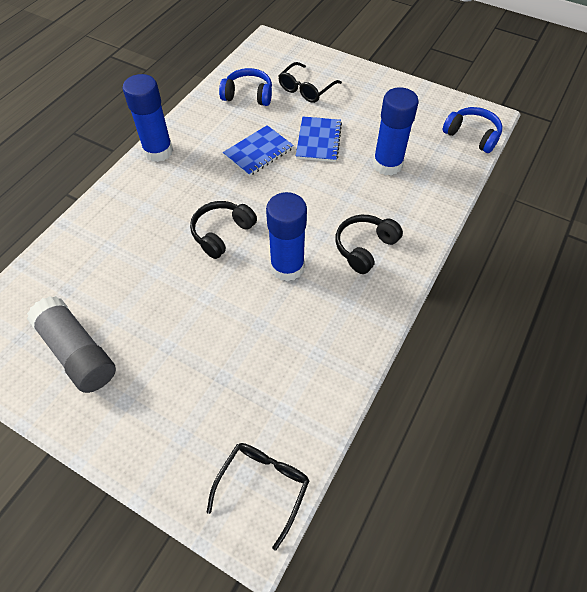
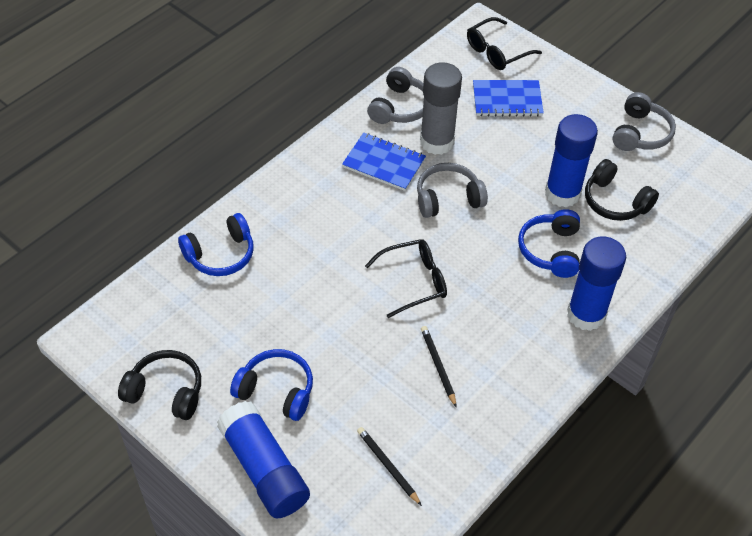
black pencil: 0 -> 2
blue headphones: 2 -> 3
grey headphones: 0 -> 3

